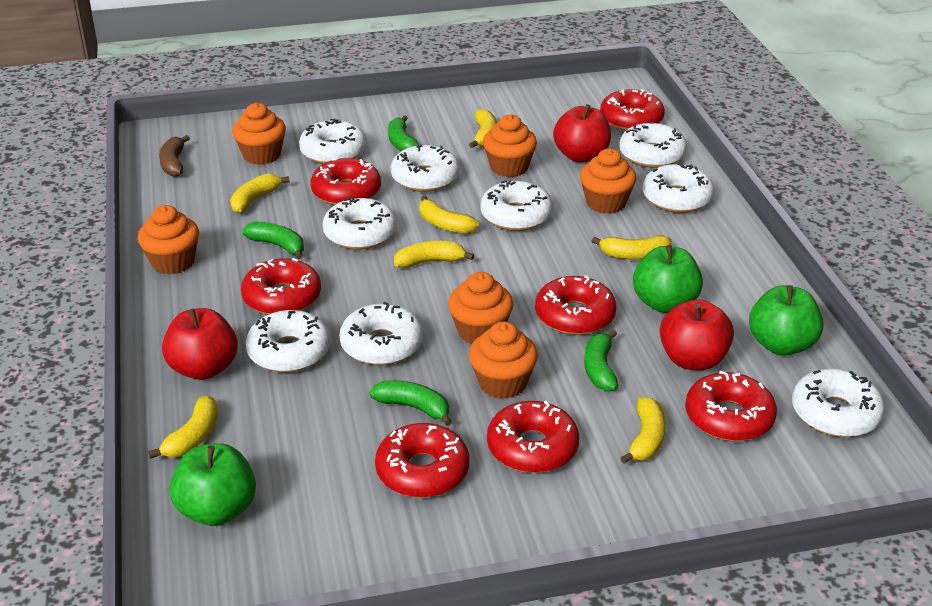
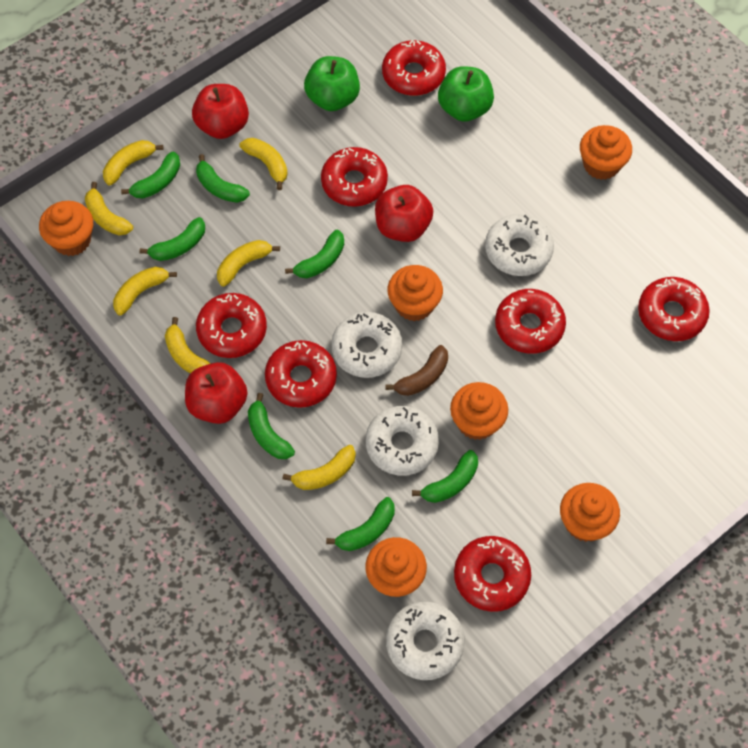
green apple: 3 -> 2
green banana: 4 -> 7
white donut: 9 -> 4

